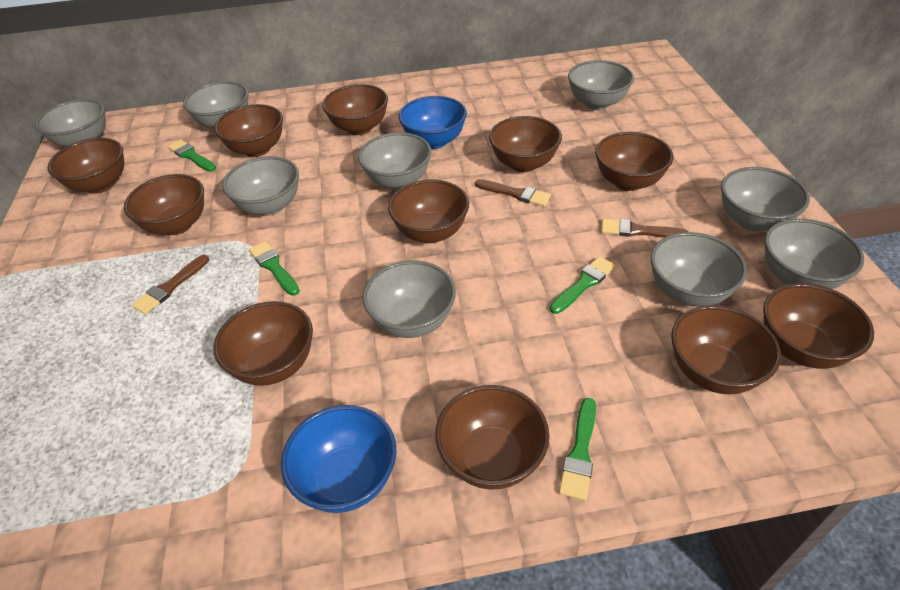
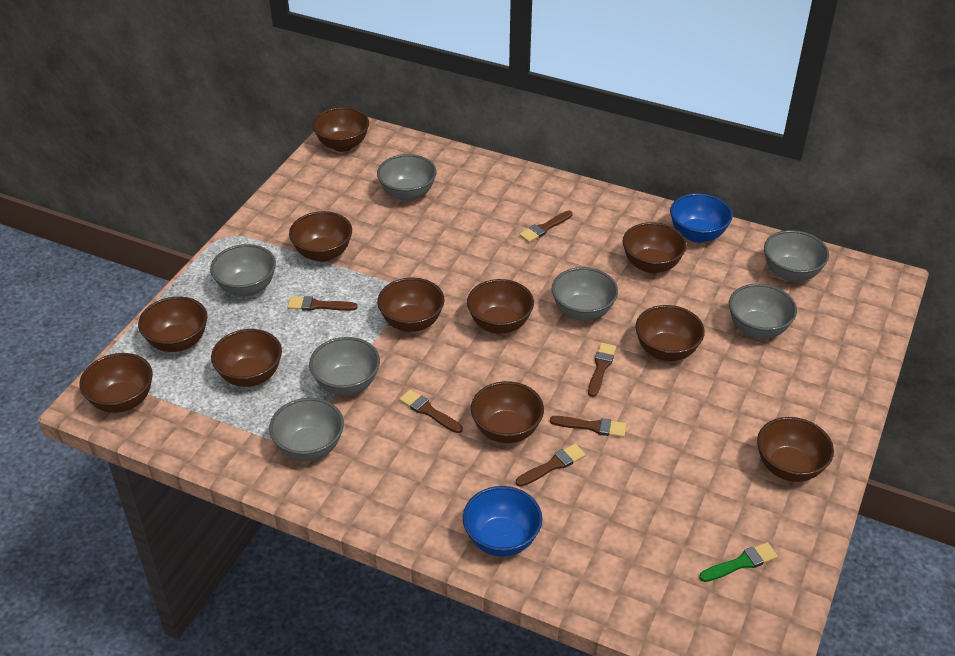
brown brush: 3 -> 6
green brush: 4 -> 1
grey bowl: 9 -> 7

